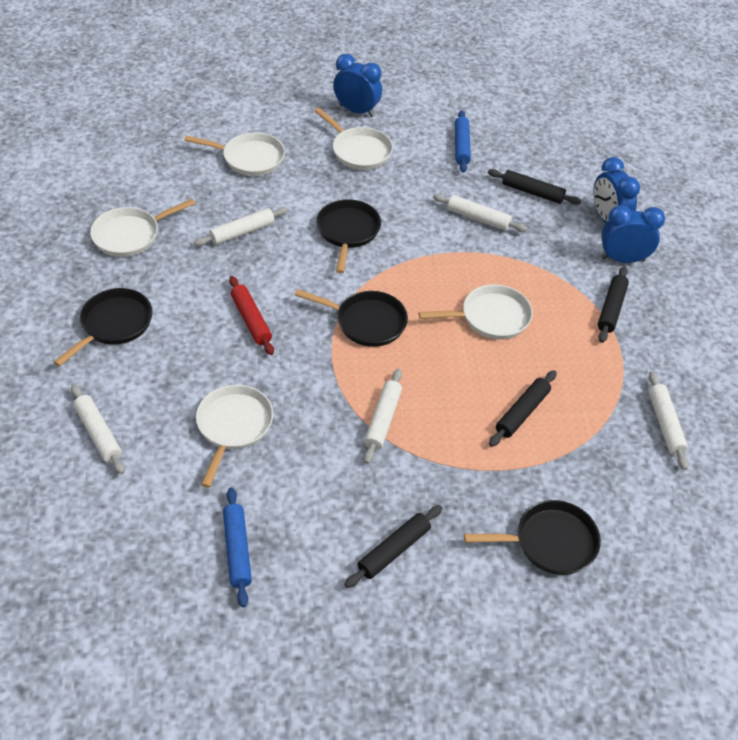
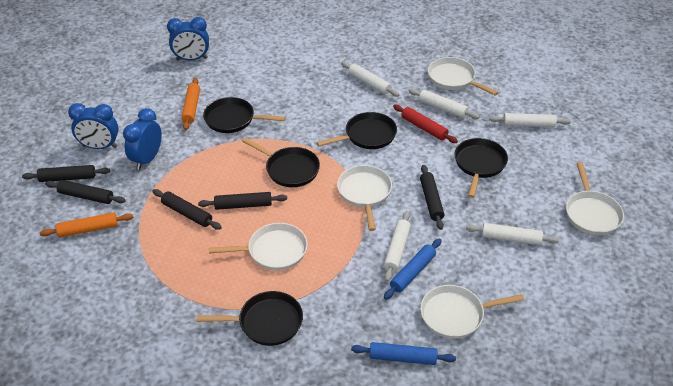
black pan: 4 -> 5
black rolling pin: 4 -> 5
orange rolling pin: 0 -> 2

